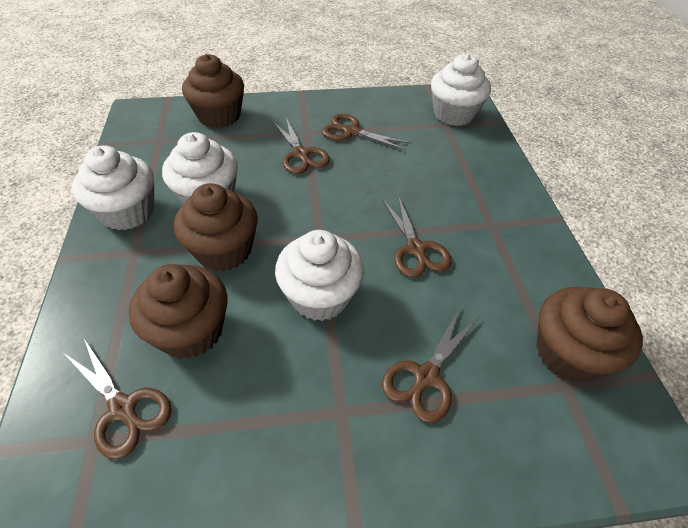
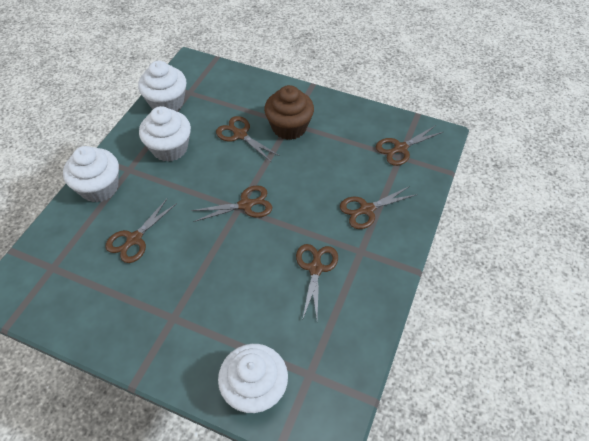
brown cupcake: 4 -> 1
brown scissors: 5 -> 6

